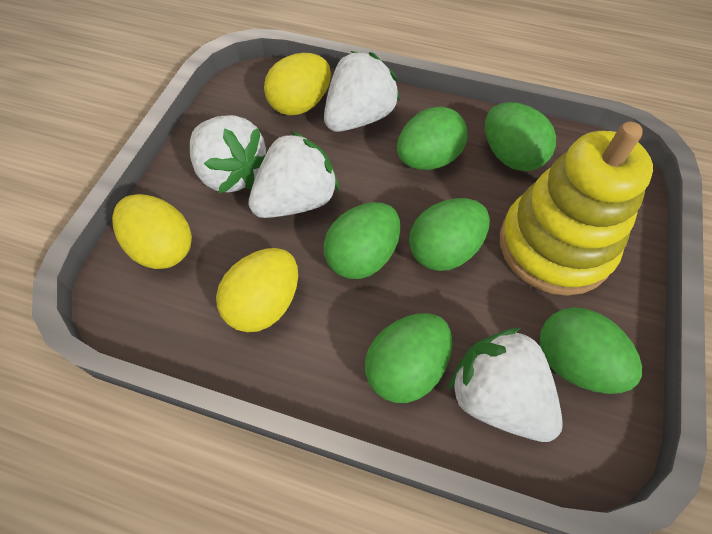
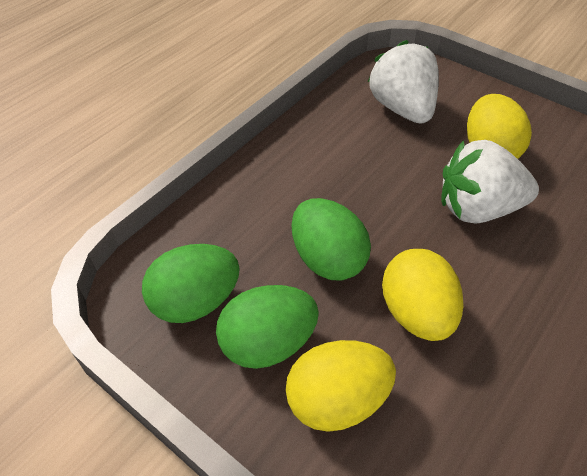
green egg: 6 -> 3
white strawberry: 4 -> 2
yellow stacking toy: 1 -> 0

